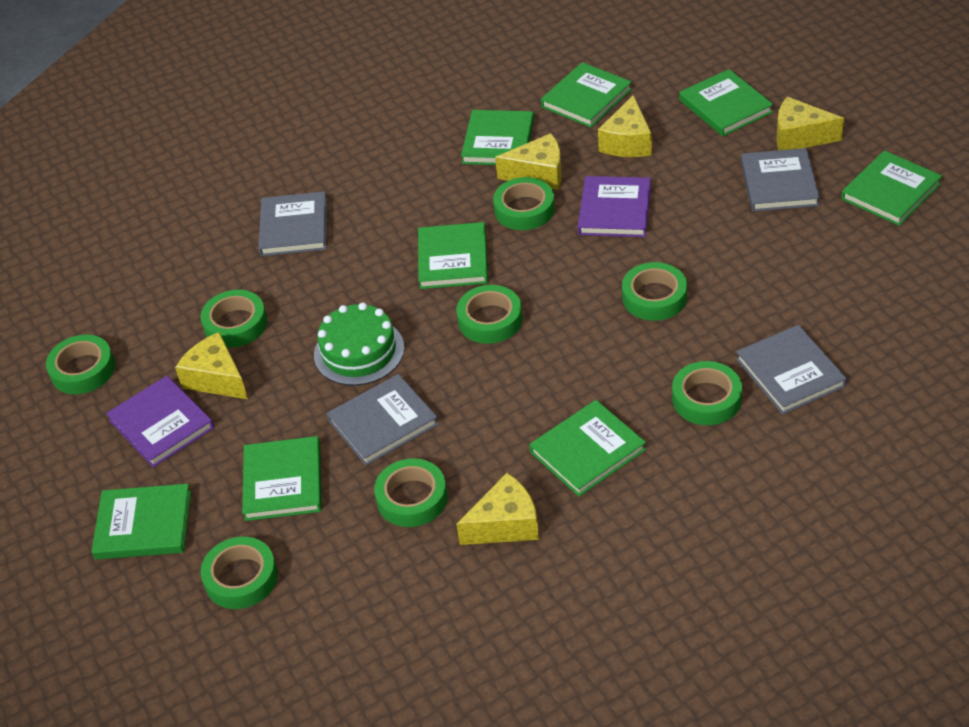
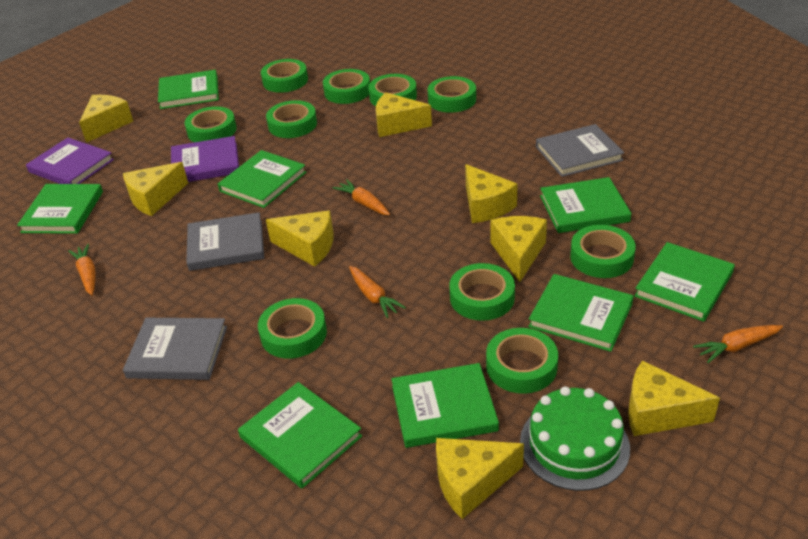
green tape: 8 -> 10
grey book: 4 -> 3
orange carrot: 0 -> 4
yellow cheese: 5 -> 8

